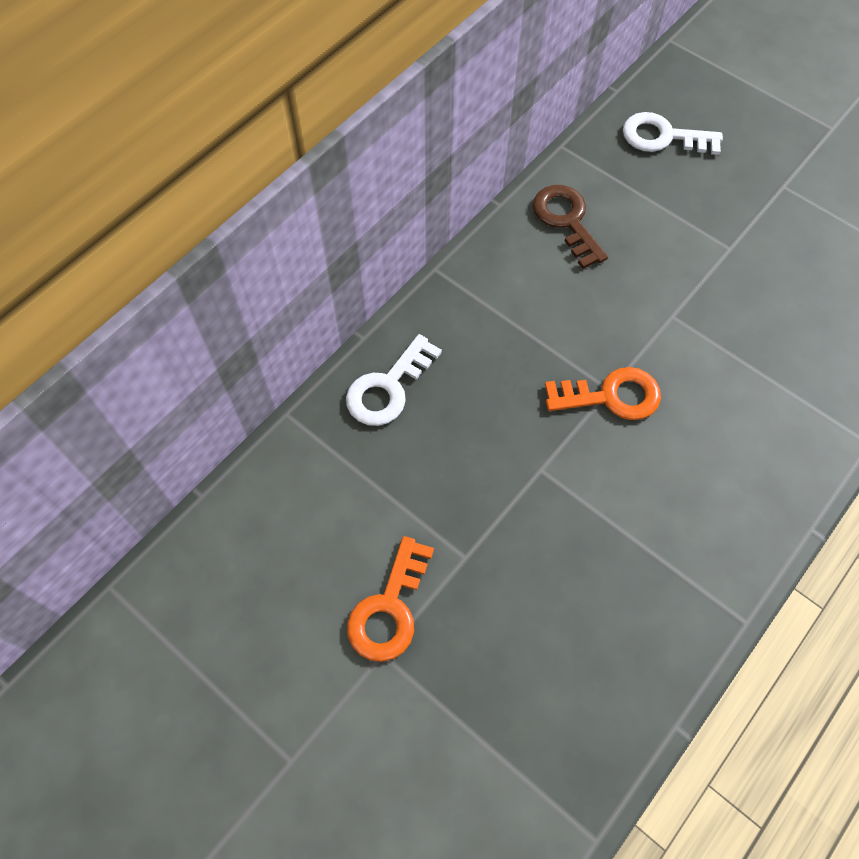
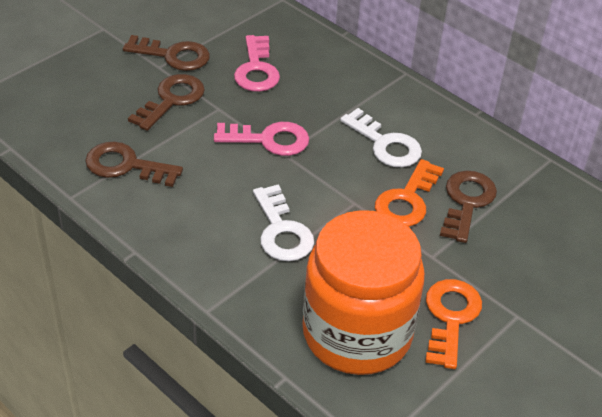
brown key: 1 -> 4
orange jar: 0 -> 1
pink key: 0 -> 2

